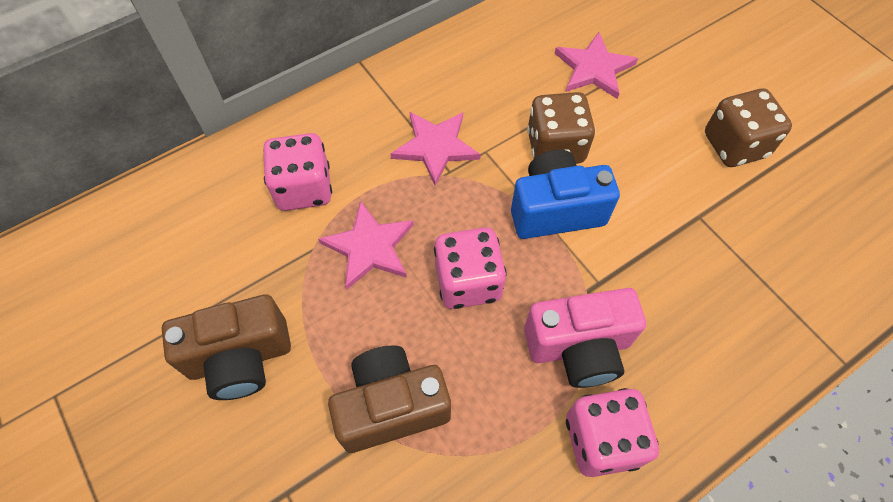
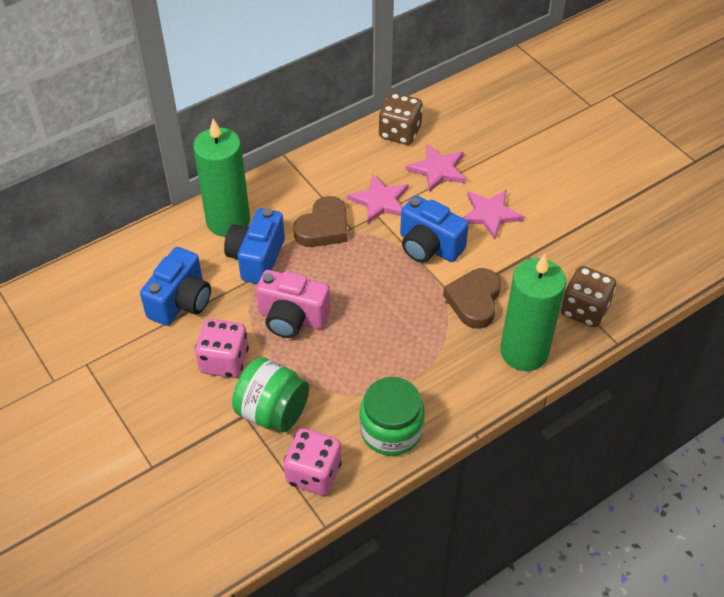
blue camera: 1 -> 3
brown camera: 2 -> 0
brown heart: 0 -> 2
green candle: 0 -> 2
green jar: 0 -> 2
pink dice: 3 -> 2

